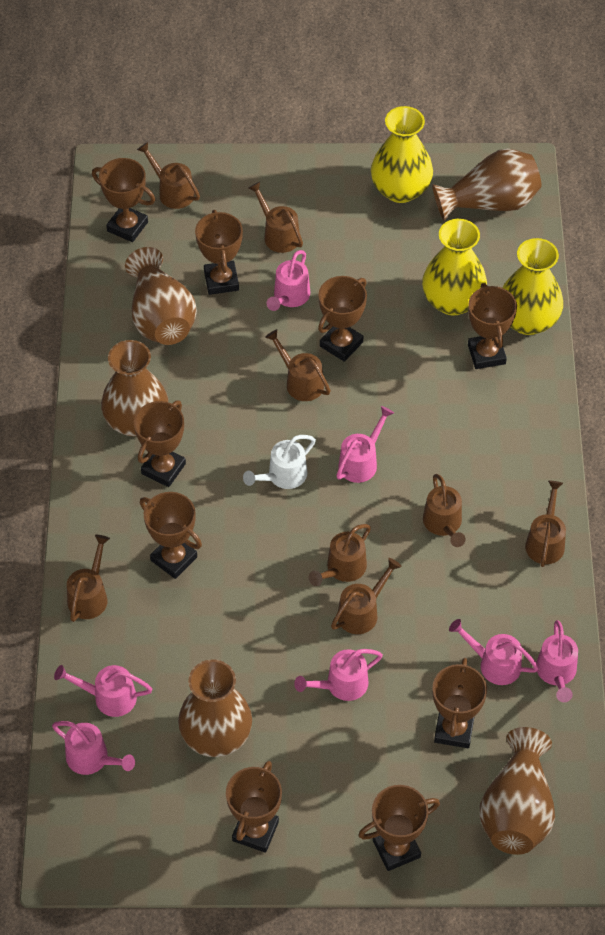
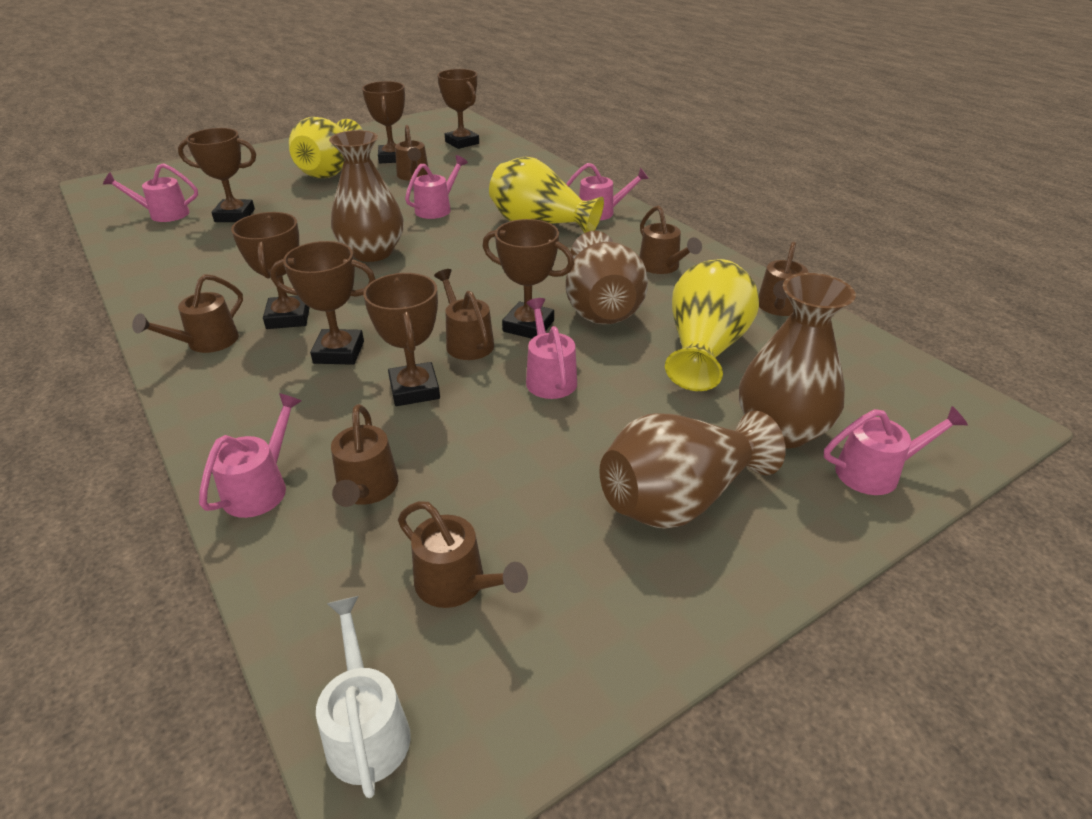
brown trophy: 9 -> 7
brown vase: 5 -> 4
brown watering can: 8 -> 7
pink watering can: 7 -> 6

